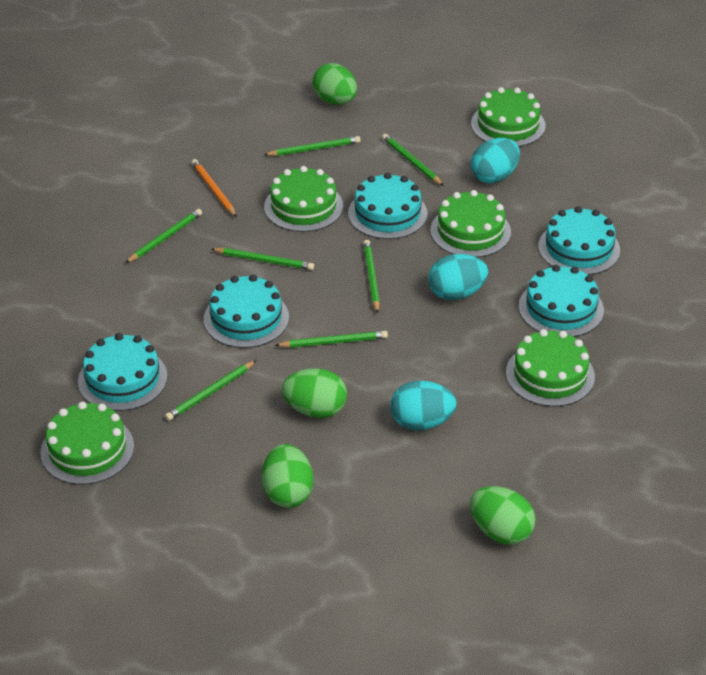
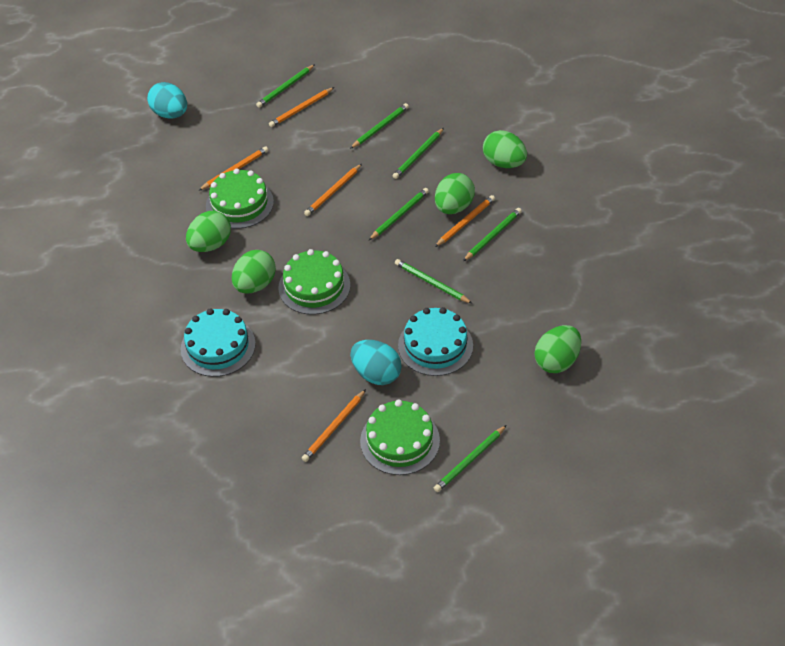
green cake: 5 -> 3
green egg: 4 -> 5
orange pencil: 1 -> 5
turquoise cake: 5 -> 2
turquoise egg: 3 -> 2

